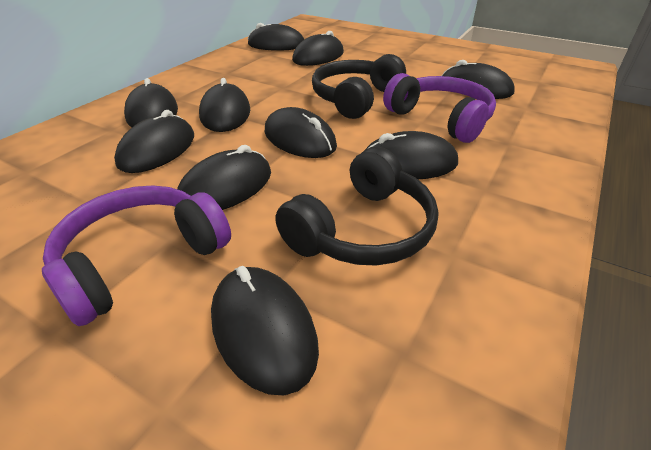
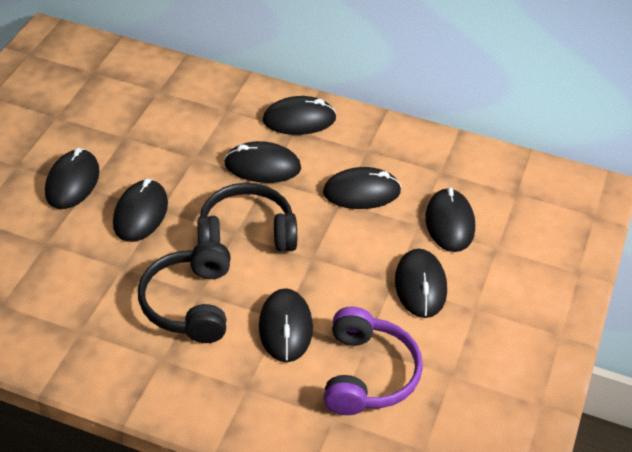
black mouse: 10 -> 8
purple headphones: 2 -> 1

